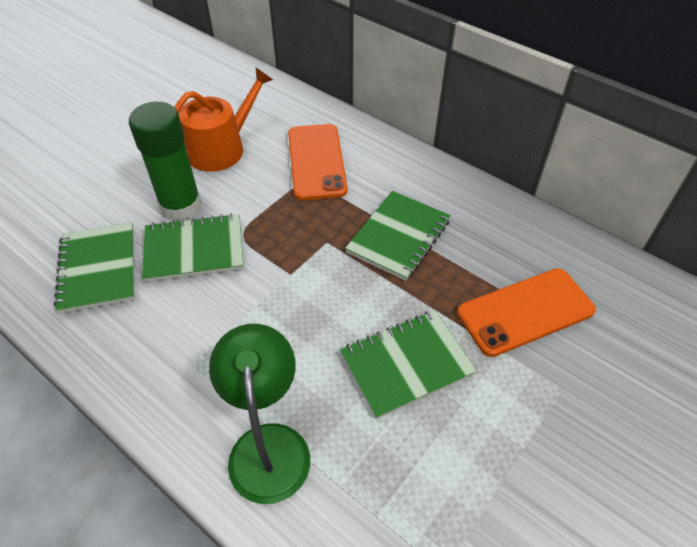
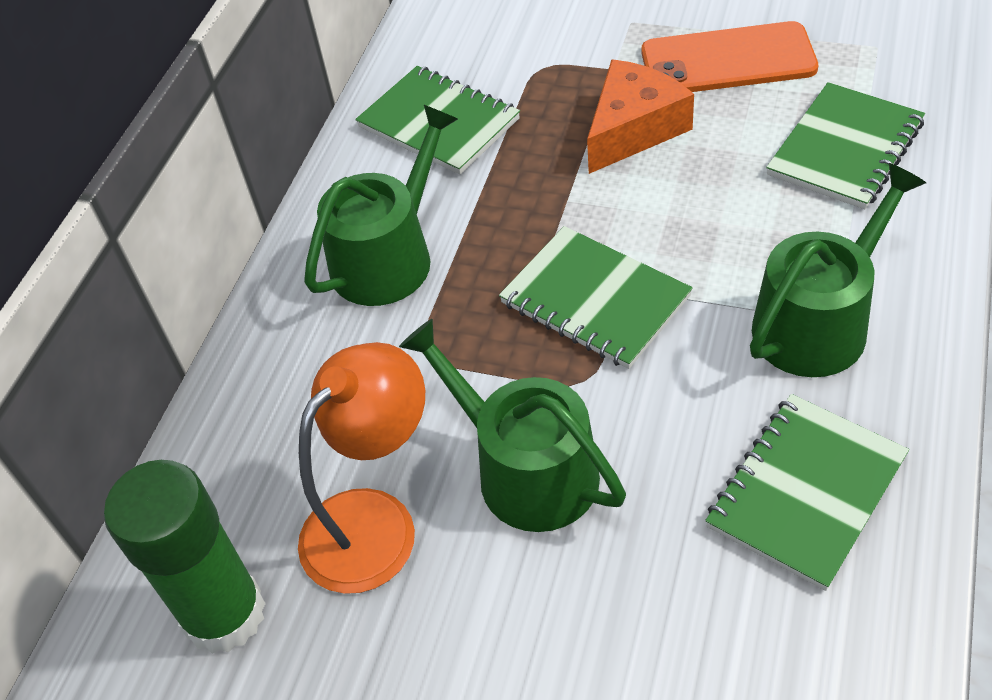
green lamp: 1 -> 0
green watering can: 0 -> 3
orange cheese: 0 -> 1
orange lamp: 0 -> 1
orange phone: 2 -> 1
orange watering can: 1 -> 0

